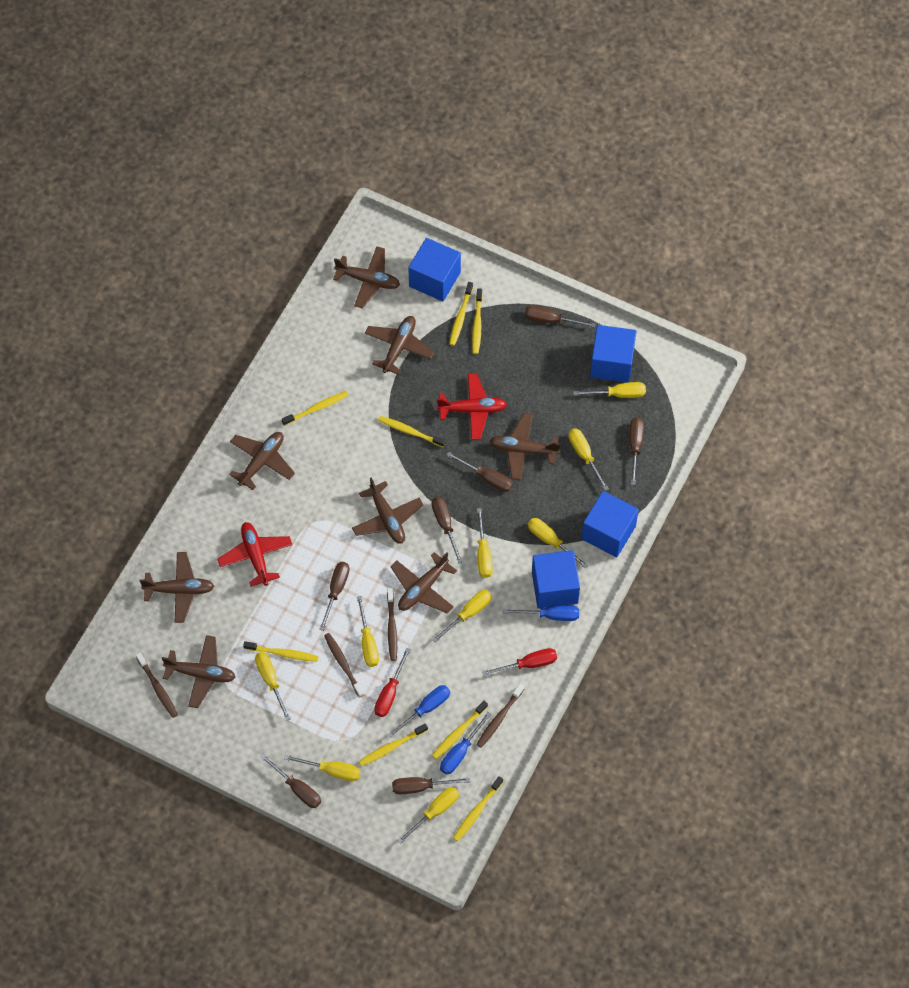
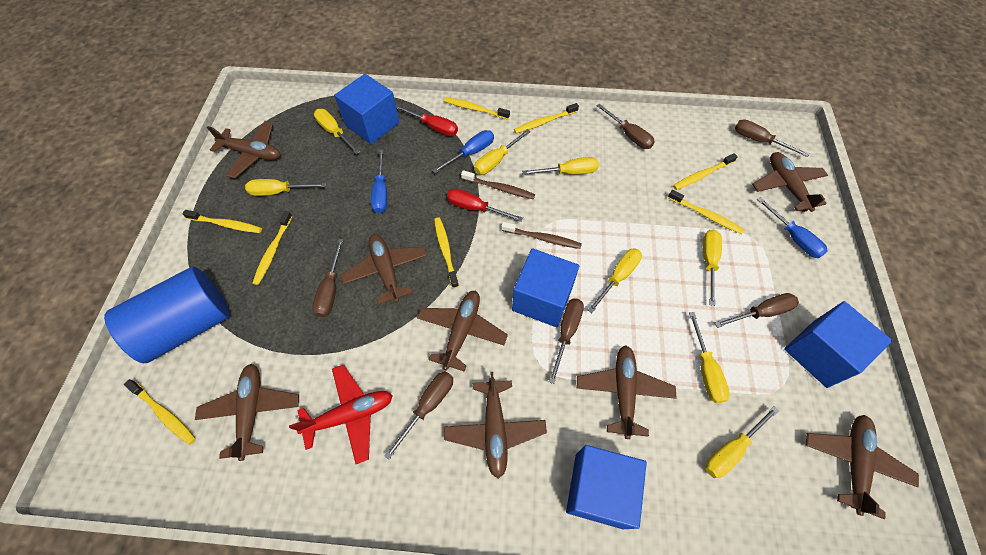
blue cylinder: 0 -> 1
brown screwdriver: 7 -> 6
brown toothbrush: 4 -> 2
red plane: 2 -> 1
yellow screwdriver: 9 -> 8

